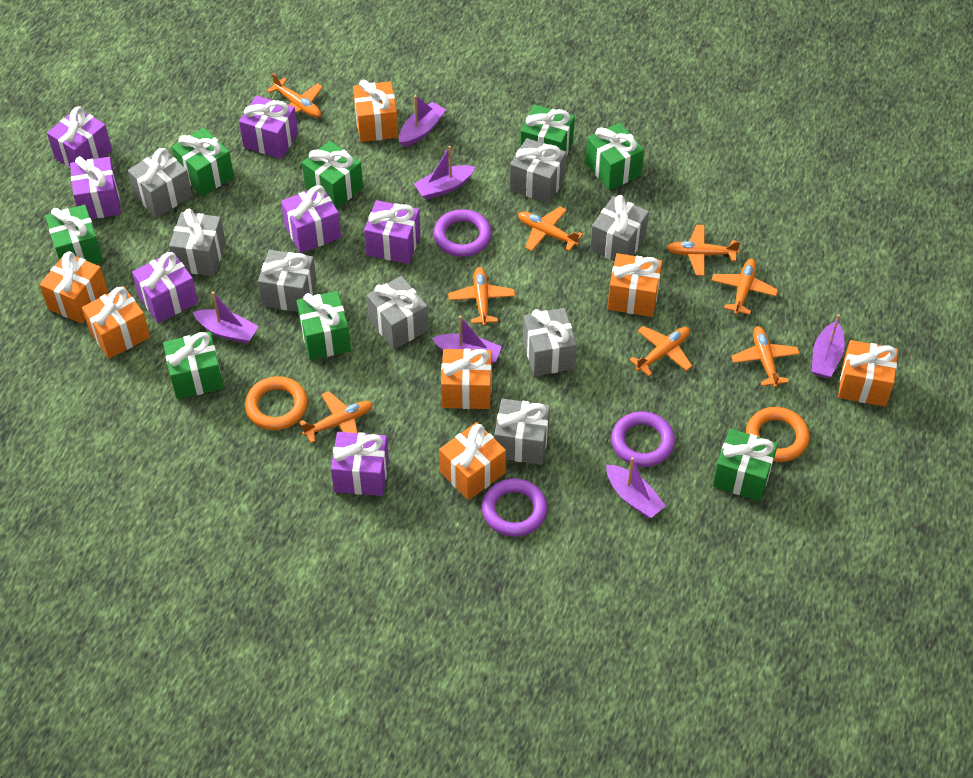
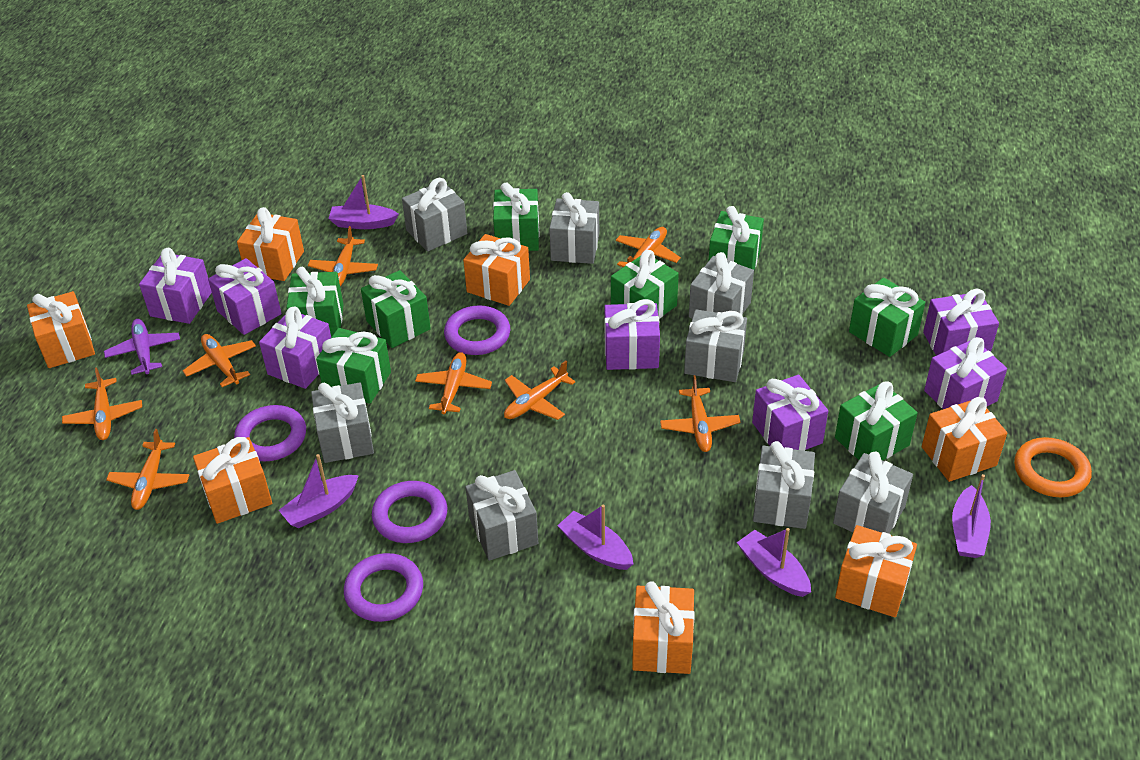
orange ring: 2 -> 1
purple boat: 6 -> 5
purple plane: 0 -> 1
purple ring: 3 -> 4

